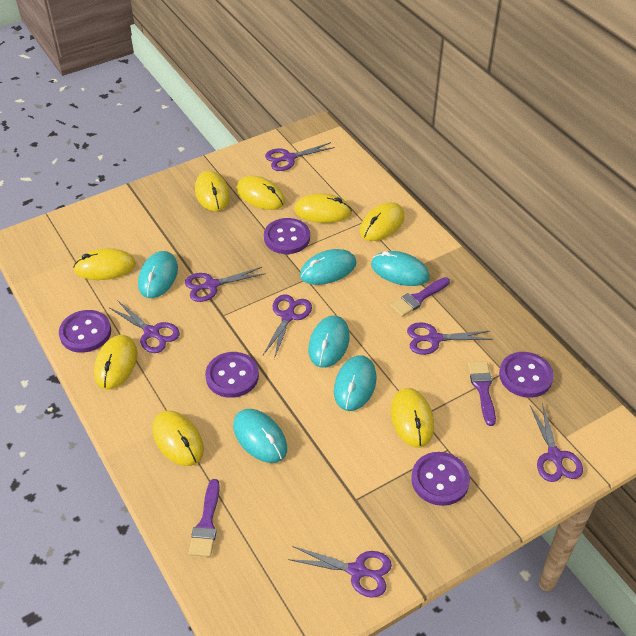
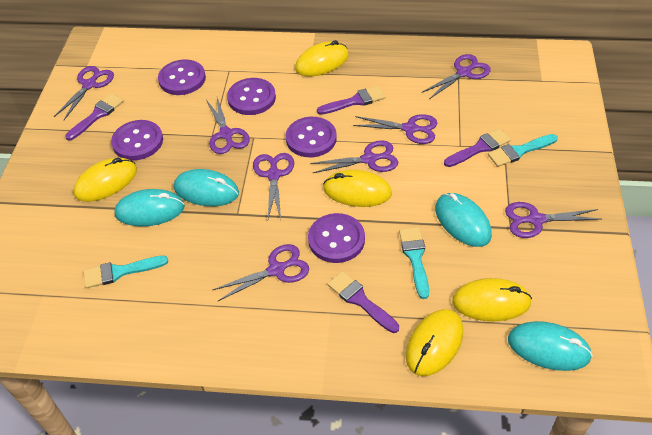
purple brush: 3 -> 4
purple scissors: 7 -> 8
turquoise brush: 0 -> 3
turquoise mouse: 6 -> 4
yellow mouse: 8 -> 5

